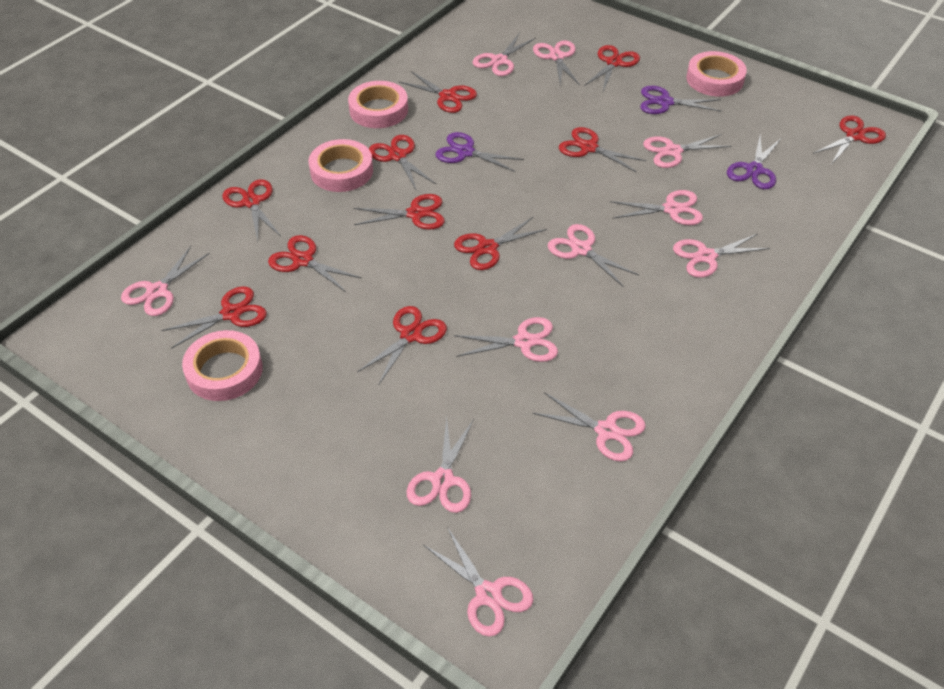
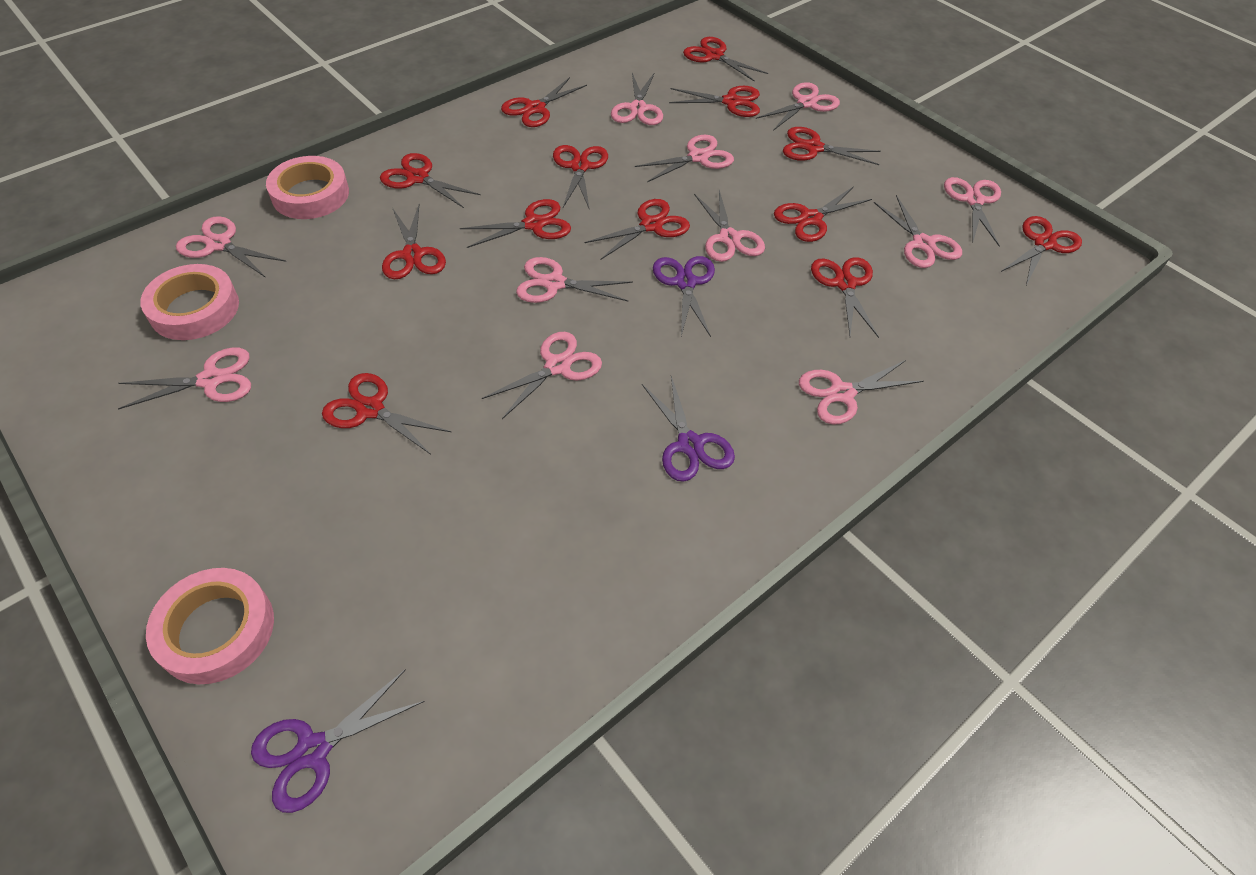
pink tape: 4 -> 3
red scissors: 11 -> 13

